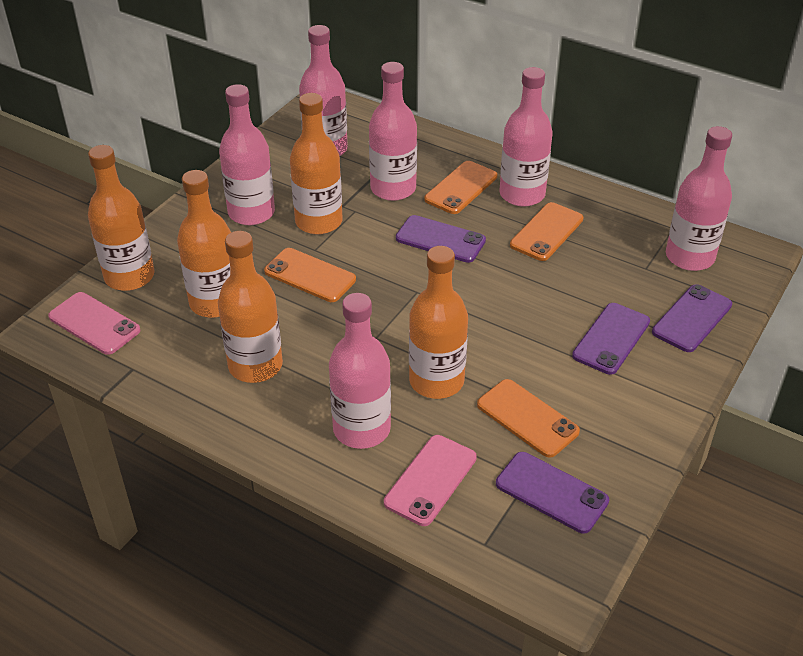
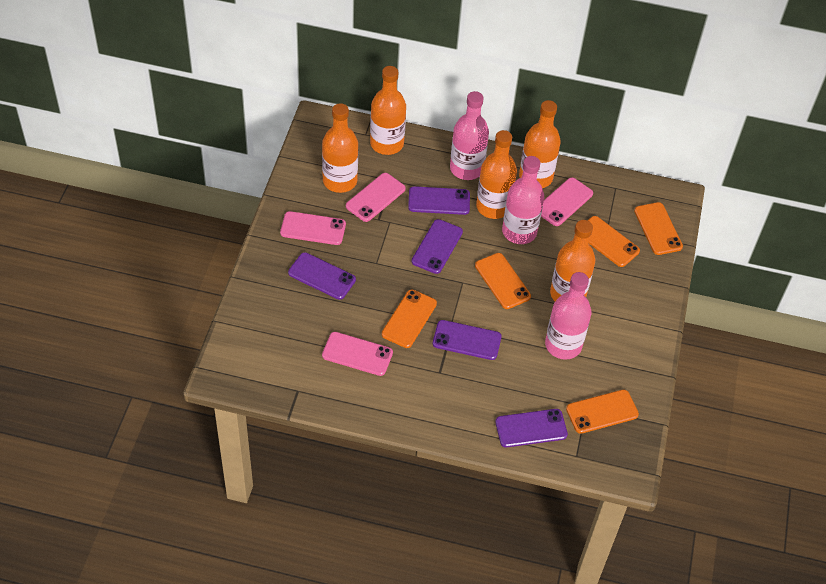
orange phone: 4 -> 5
pink bottle: 6 -> 3
pink phone: 2 -> 4
purple phone: 4 -> 5

